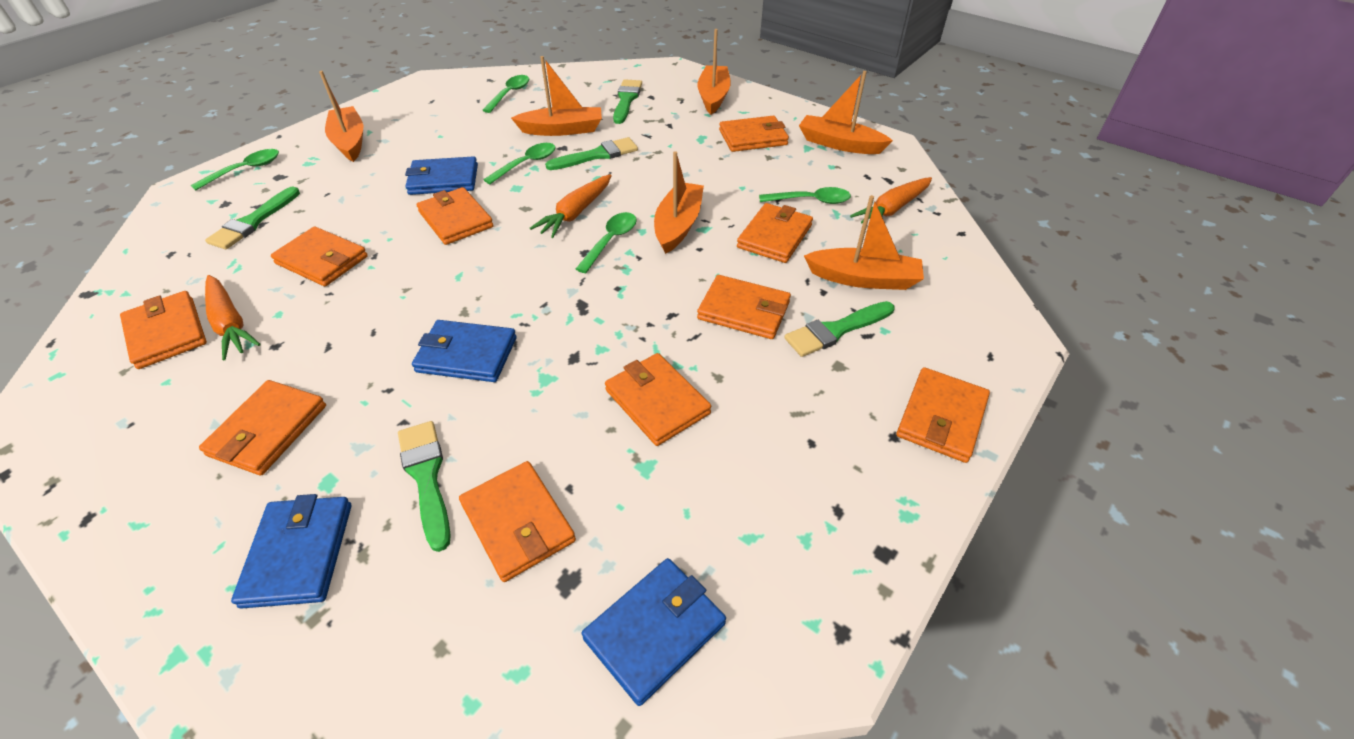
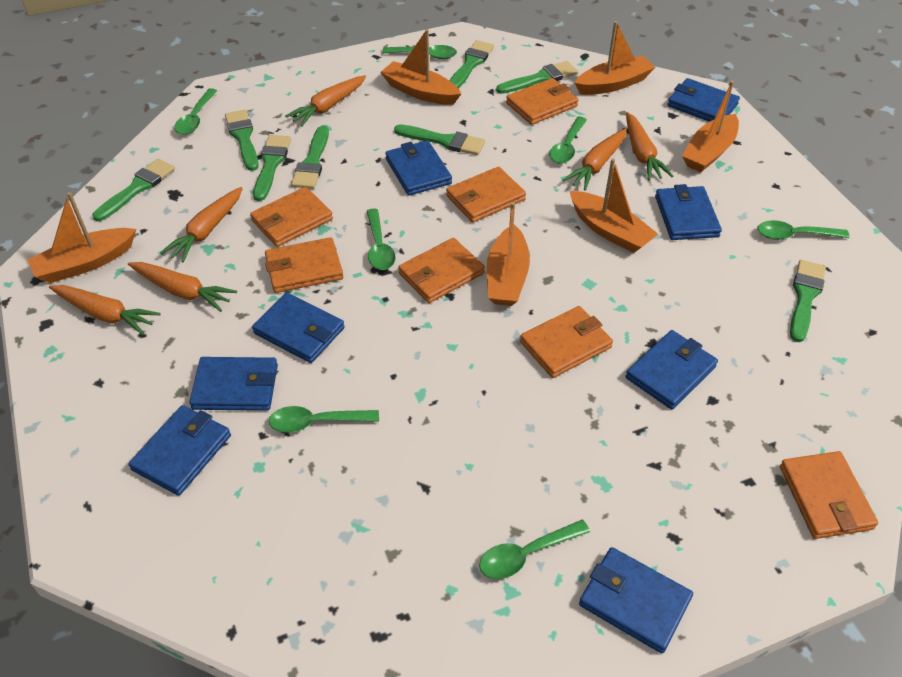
blue wallet: 4 -> 8
green brush: 5 -> 8
green spoon: 5 -> 7
orange carrot: 3 -> 6
orange wallet: 10 -> 7

